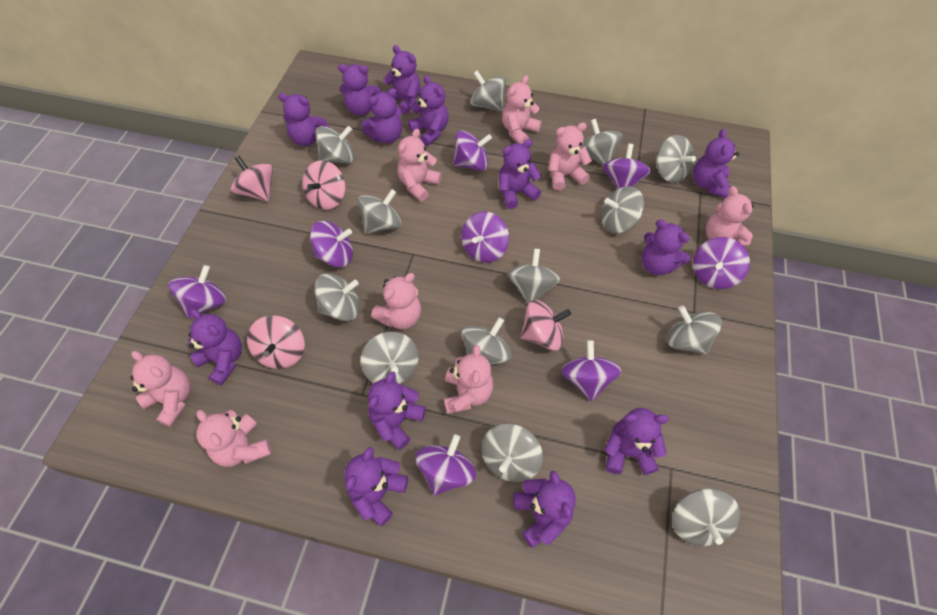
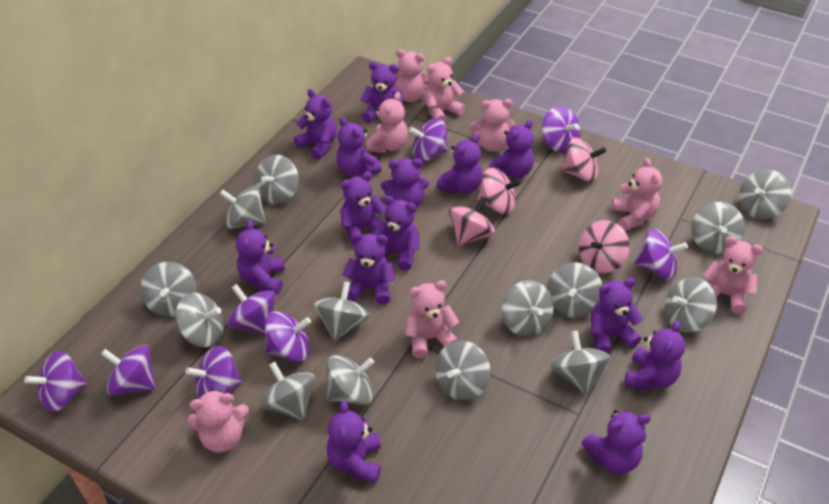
grey spinning top: 13 -> 14
purple teddy bear: 13 -> 14

